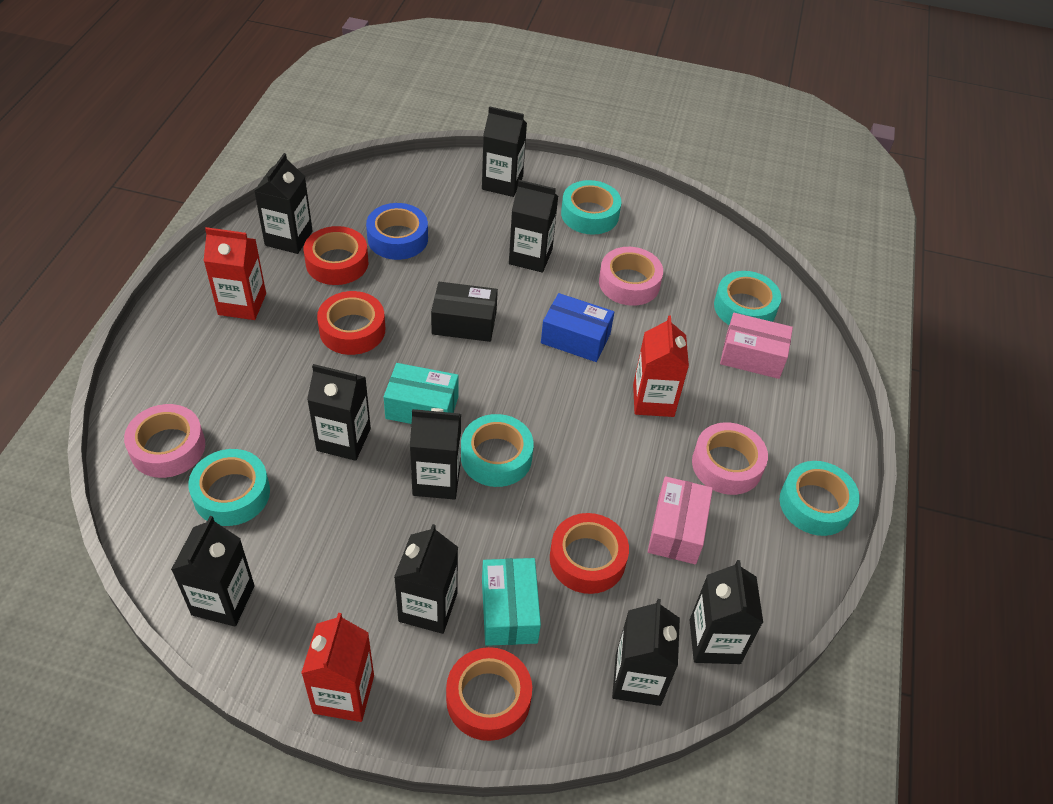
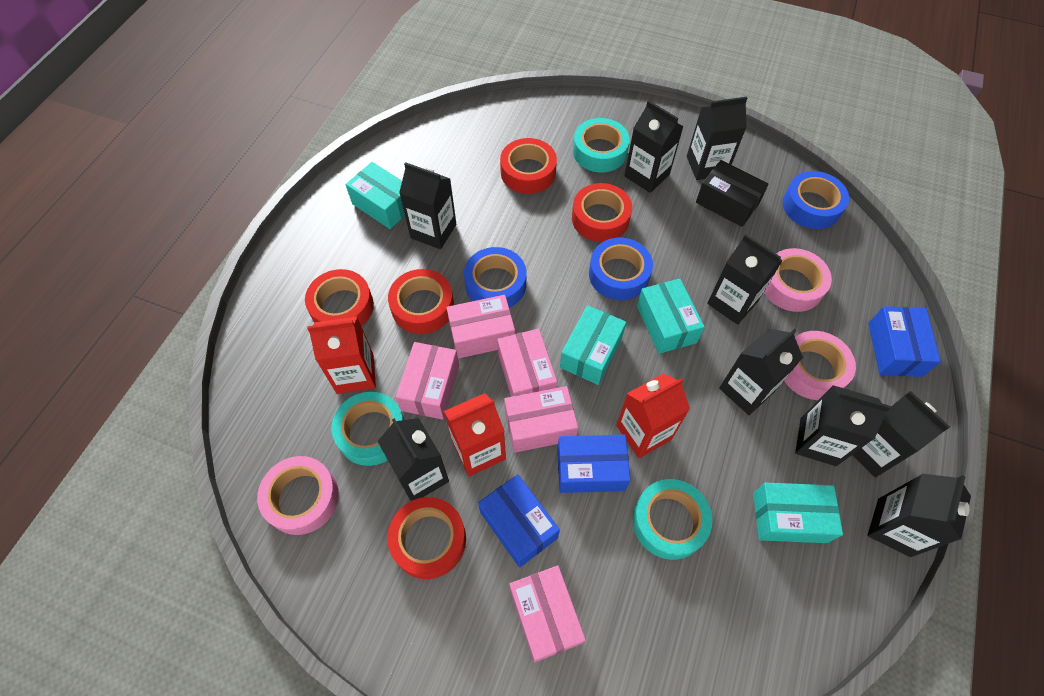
blue box: 1 -> 3
blue tape: 1 -> 3
pink box: 2 -> 5
red tape: 4 -> 5
turquoise box: 2 -> 4
turquoise tape: 5 -> 3

